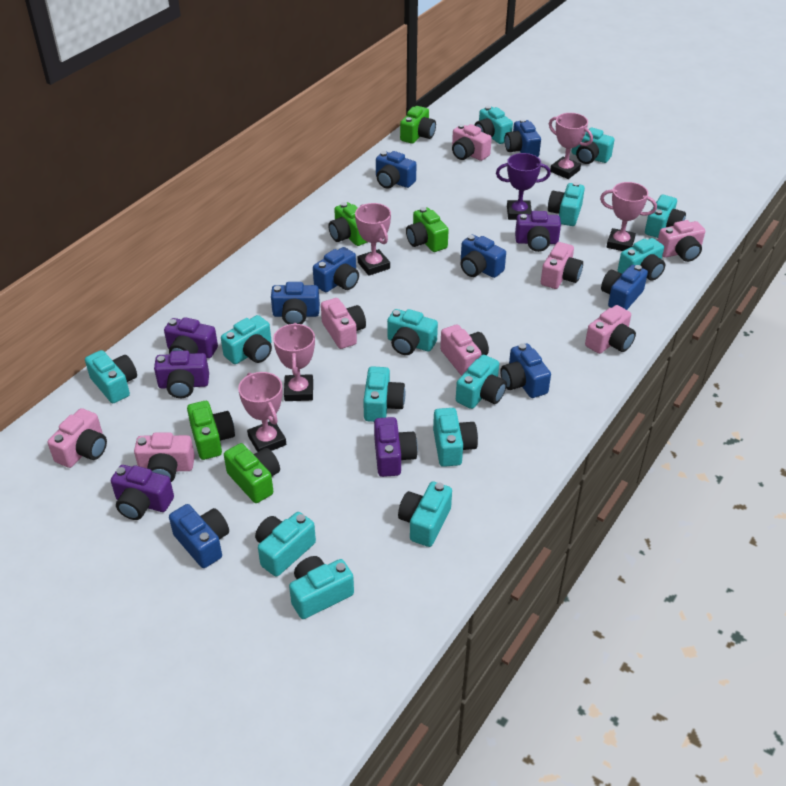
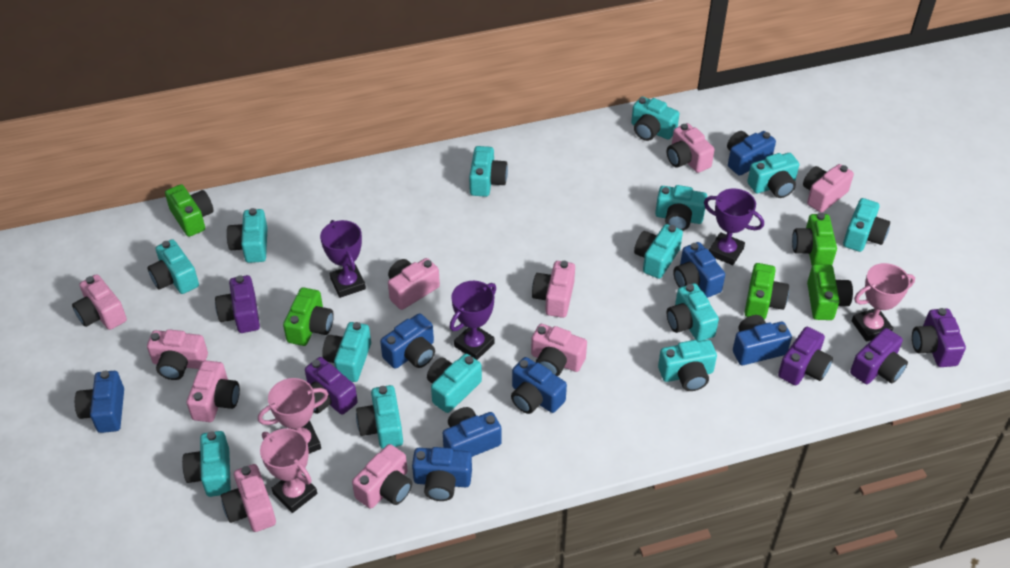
pink camera: 8 -> 10
pink trophy: 5 -> 3
purple trophy: 1 -> 3

